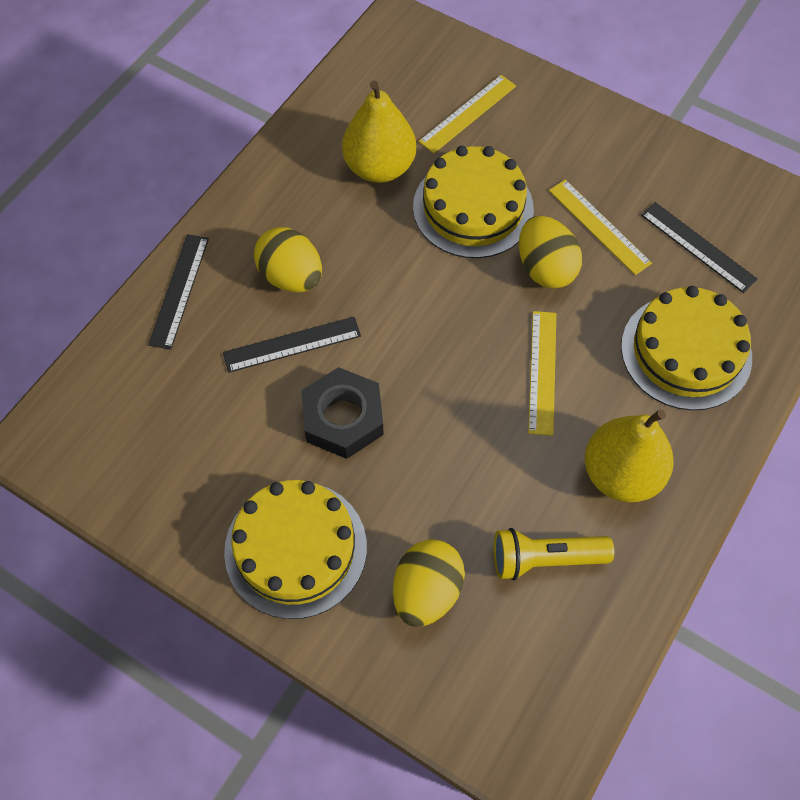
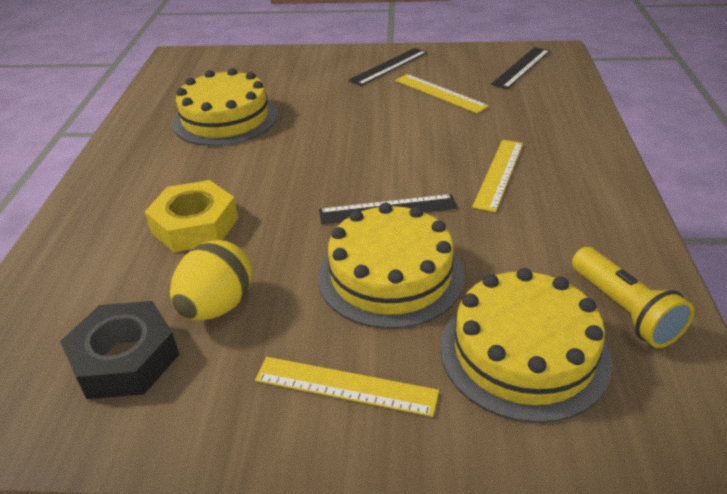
yellow egg: 3 -> 1
yellow nut: 0 -> 1
yellow pear: 2 -> 0

